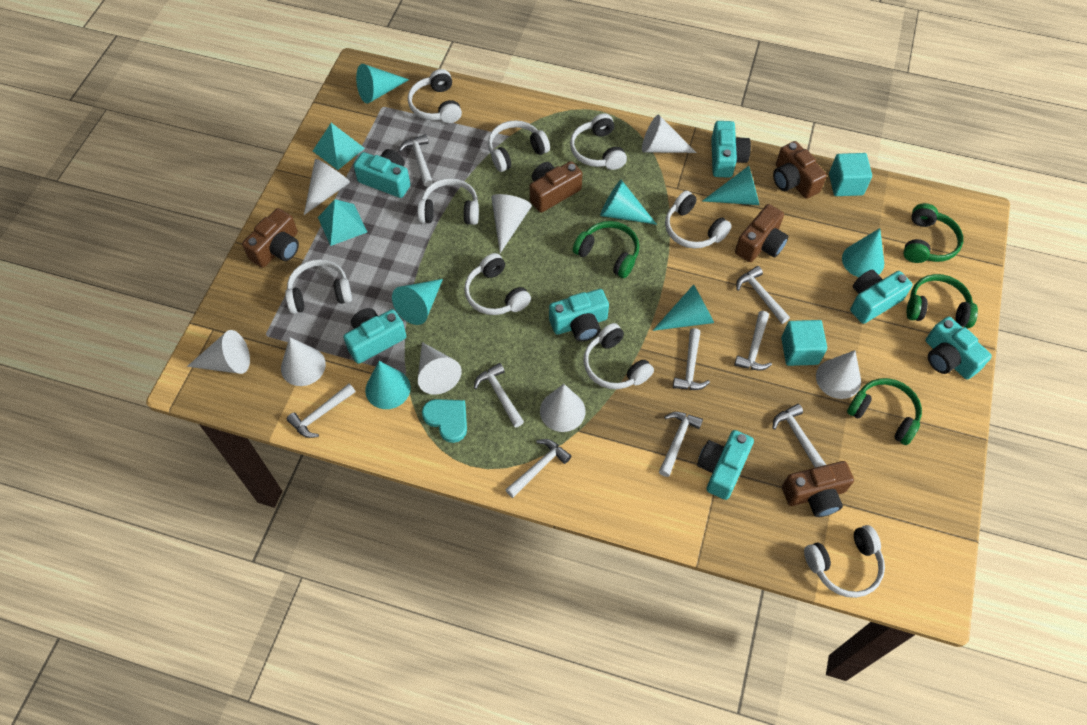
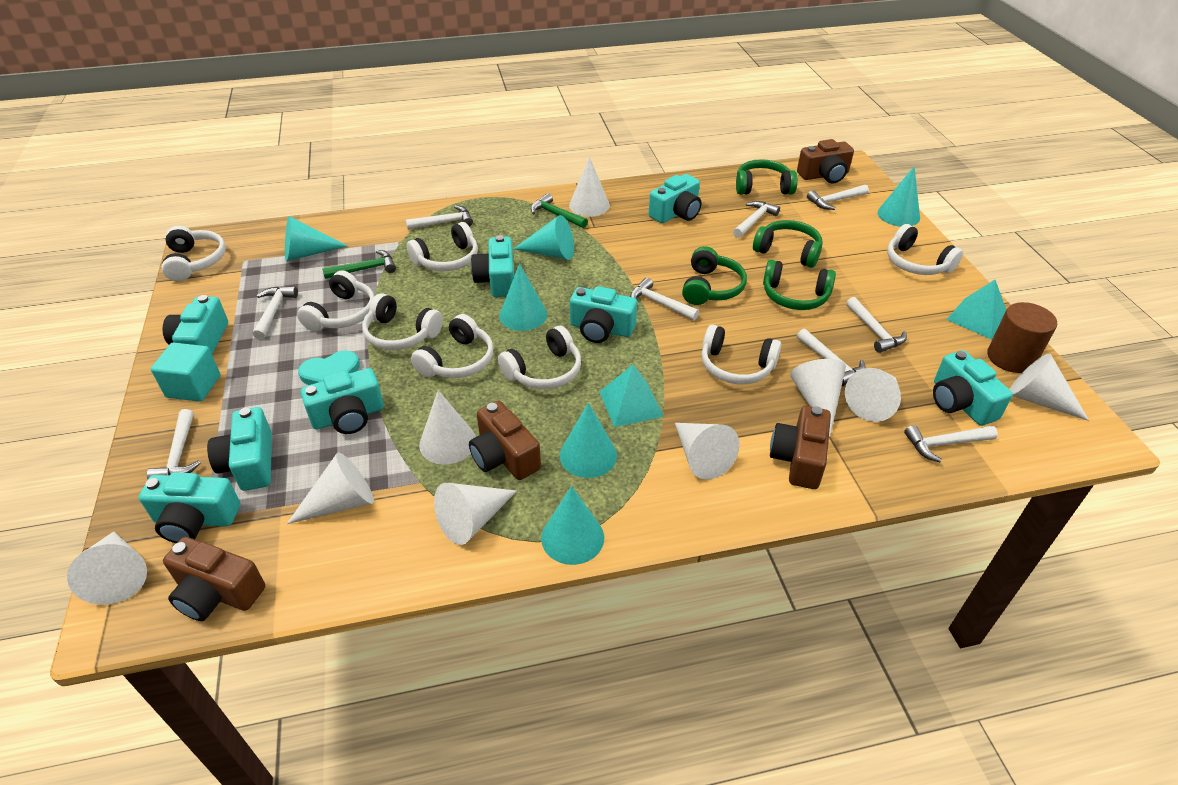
brown camera: 5 -> 4
brown cylinder: 0 -> 1
green hammer: 0 -> 2
turquoise camera: 7 -> 8
turquoise cone: 7 -> 6
turquoise cube: 2 -> 1
white cone: 8 -> 9
white headphones: 9 -> 8

